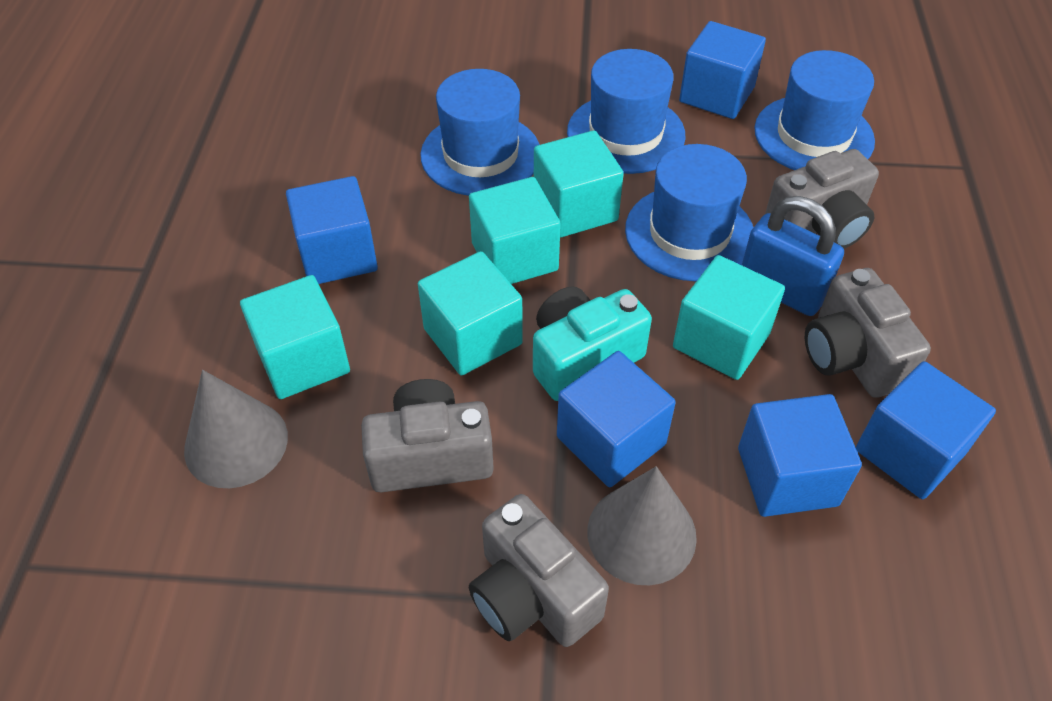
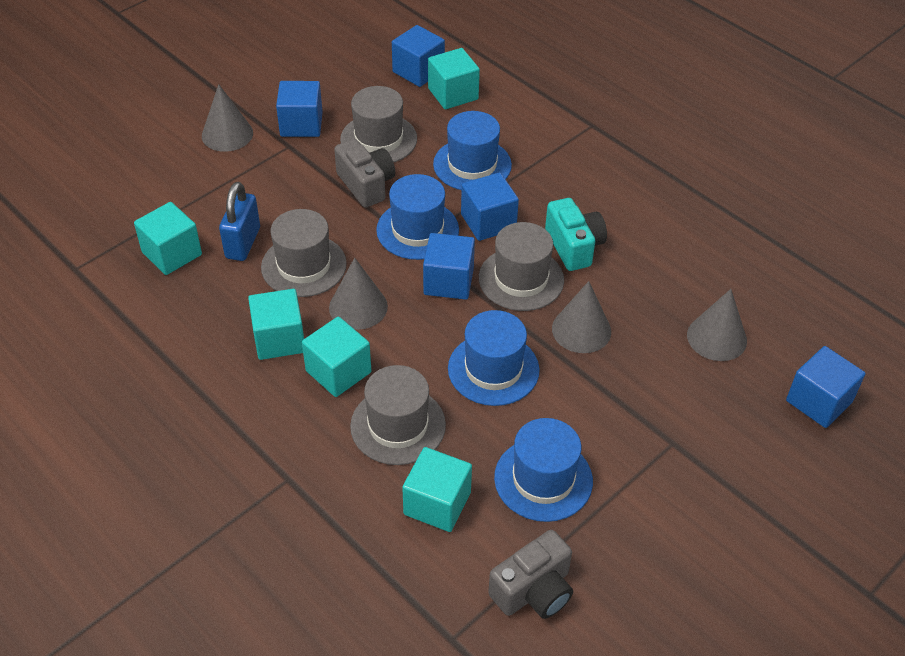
grey camera: 4 -> 2
grey cone: 2 -> 4
grey hat: 0 -> 4

